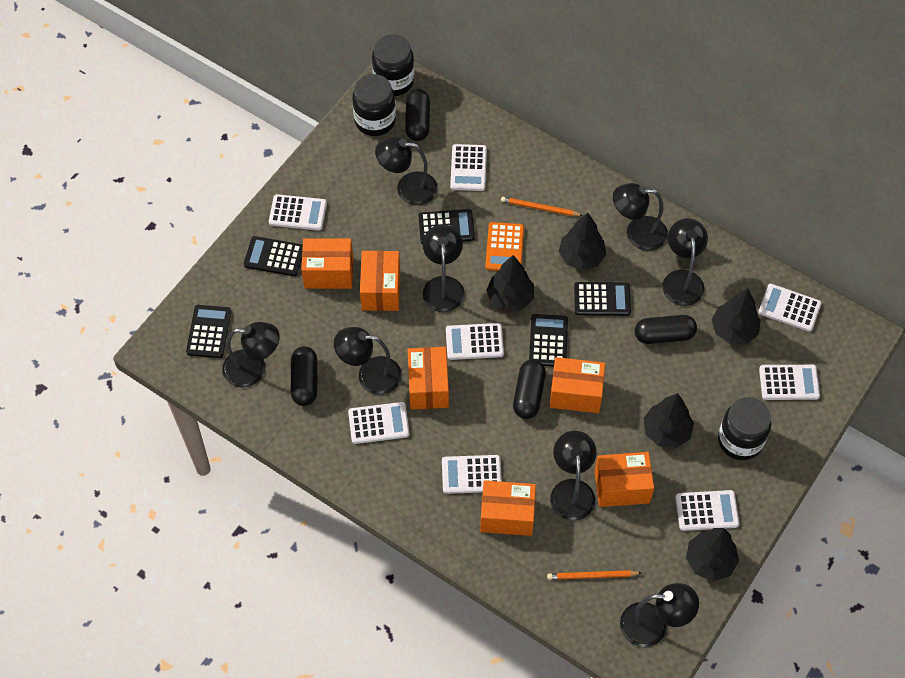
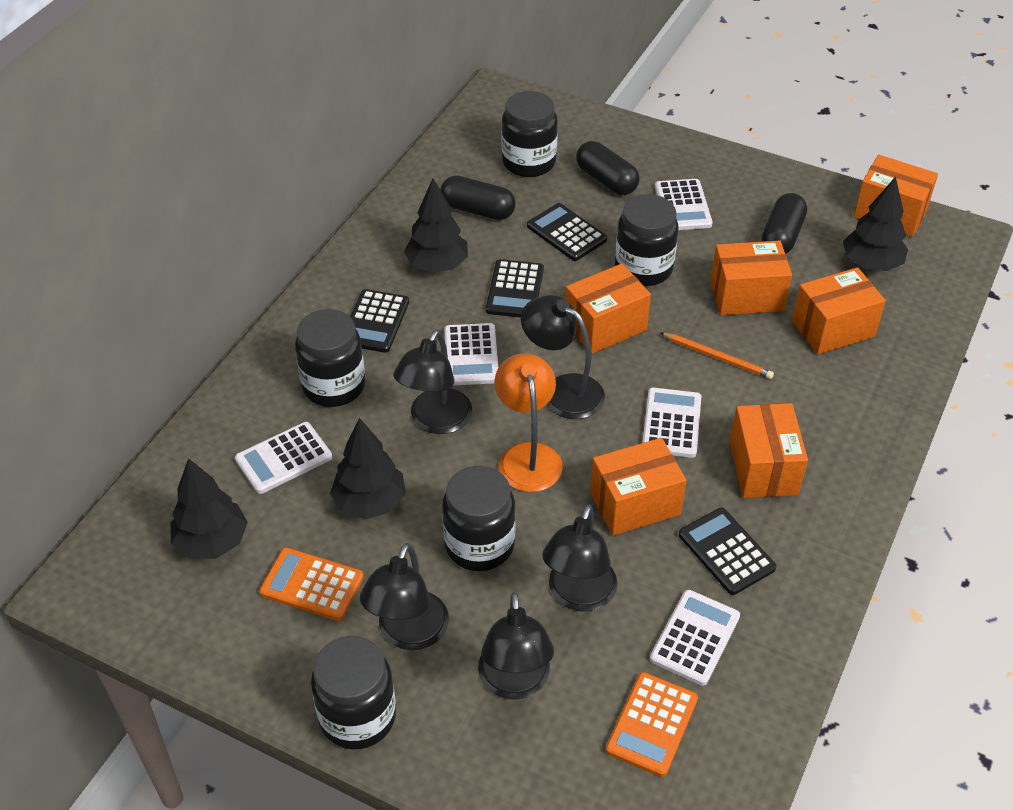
black calculator: 5 -> 4
black capsule: 4 -> 3
black jar: 3 -> 5
black lamp: 8 -> 5
black tree: 5 -> 4
orange calculator: 1 -> 2
orange lamp: 0 -> 1
orange pencil: 2 -> 1
white calculator: 8 -> 5

